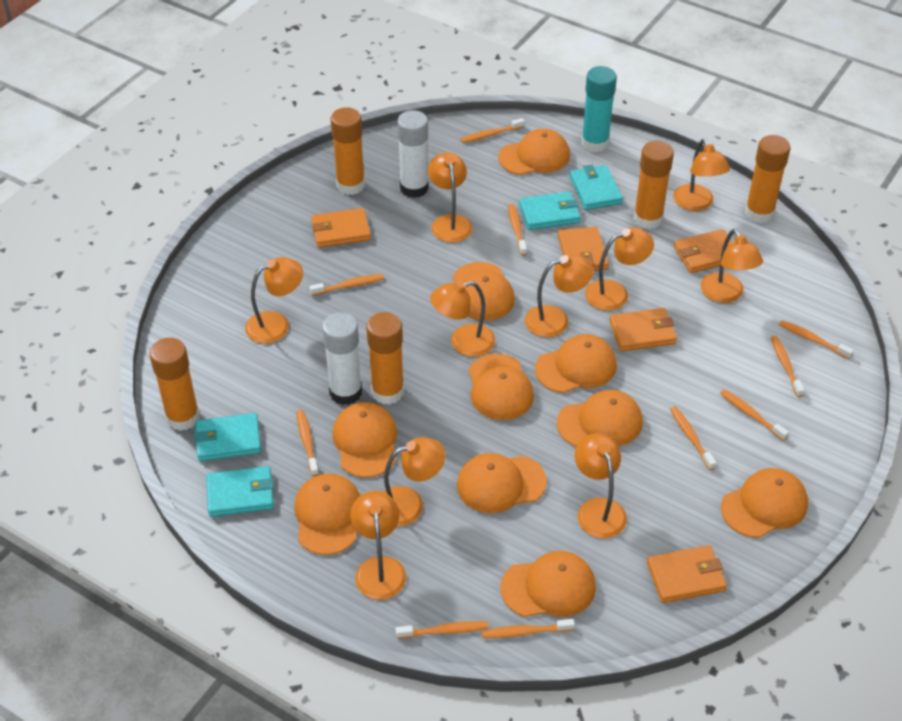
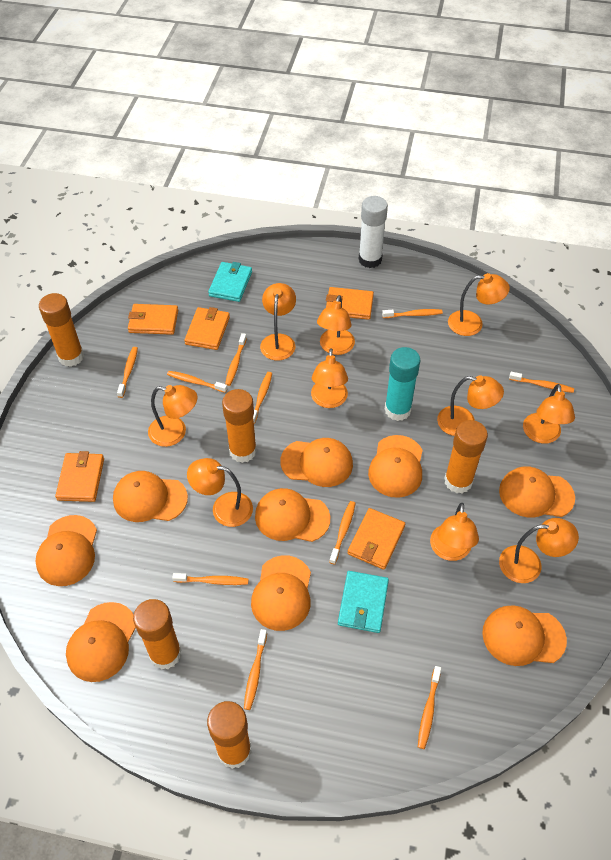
orange cap: 10 -> 9
turquoise wallet: 4 -> 2
white glue stick: 2 -> 1

